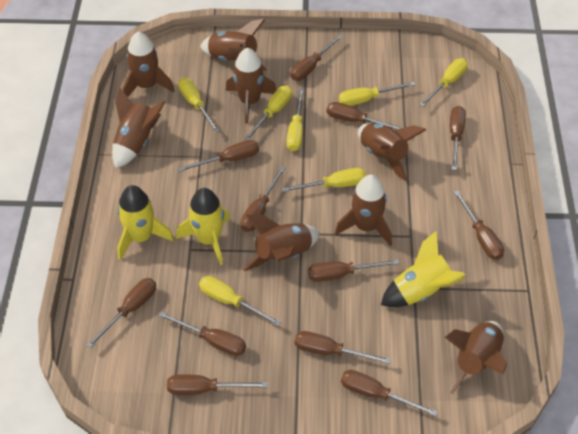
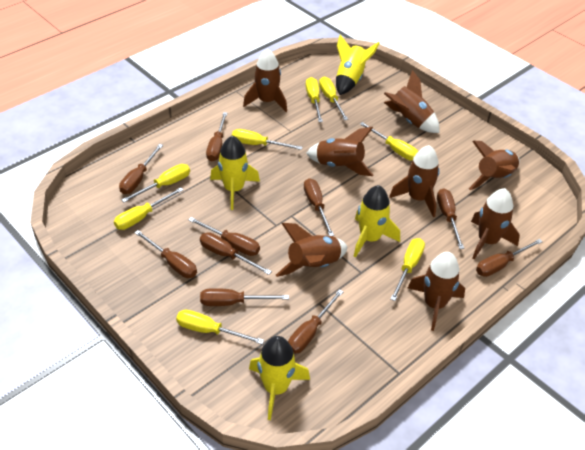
brown screwdriver: 12 -> 10
yellow rocket: 3 -> 4
yellow screwdriver: 7 -> 8

